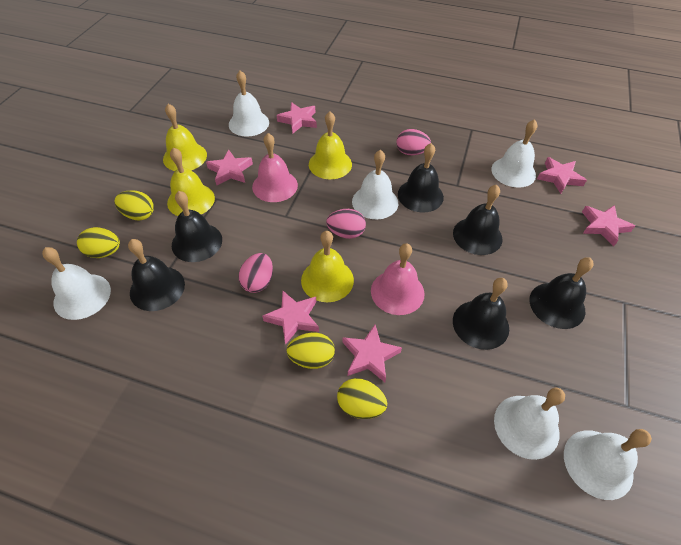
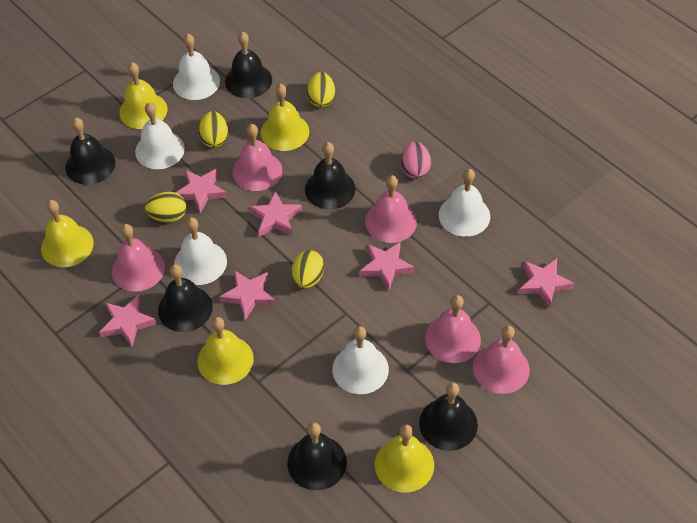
pink bell: 2 -> 5
pink egg: 3 -> 1
white bell: 6 -> 5
yellow bell: 4 -> 5

